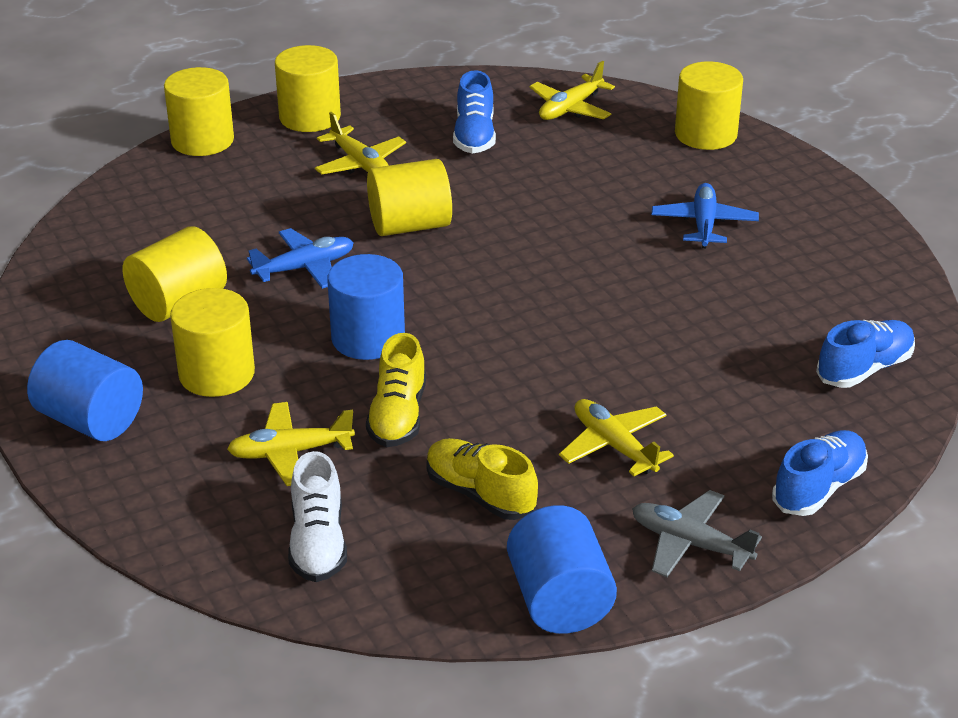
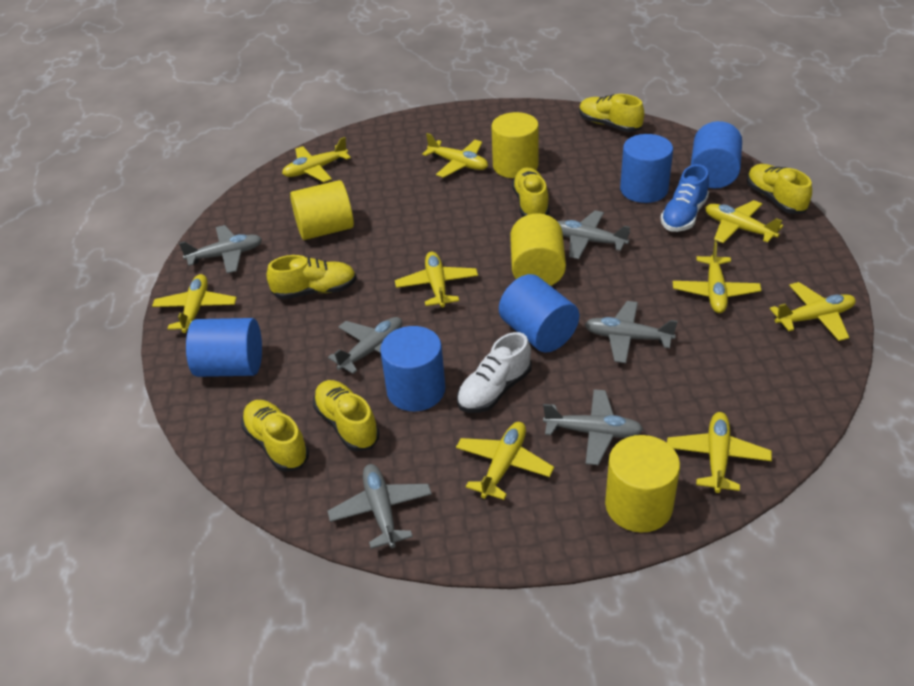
blue cylinder: 3 -> 5
blue plane: 2 -> 0
blue shoe: 3 -> 1
grey plane: 1 -> 6
yellow cylinder: 6 -> 4
yellow plane: 4 -> 9
yellow shoe: 2 -> 6

